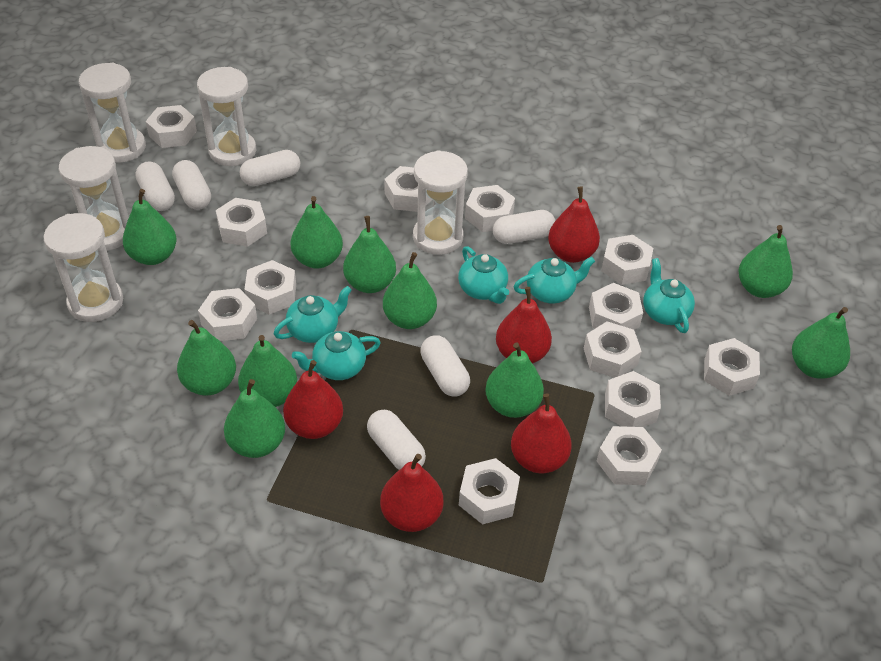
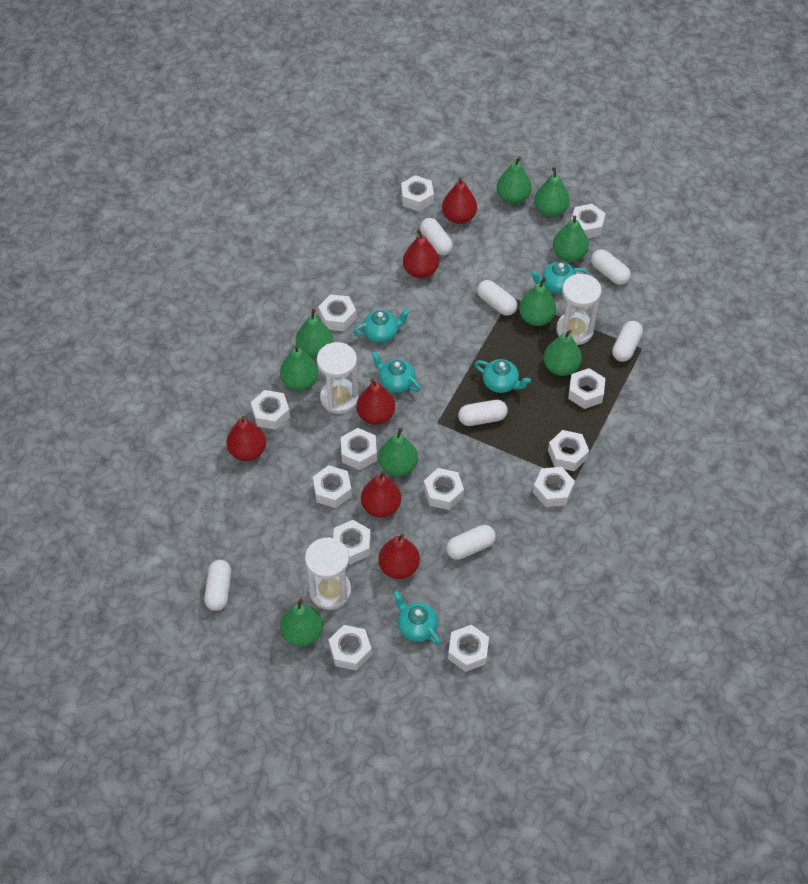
green pear: 10 -> 9
red pear: 5 -> 6
white capsule: 6 -> 7
white hourglass: 5 -> 3

